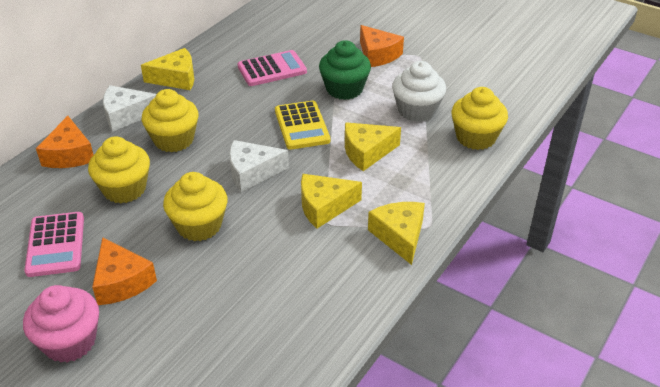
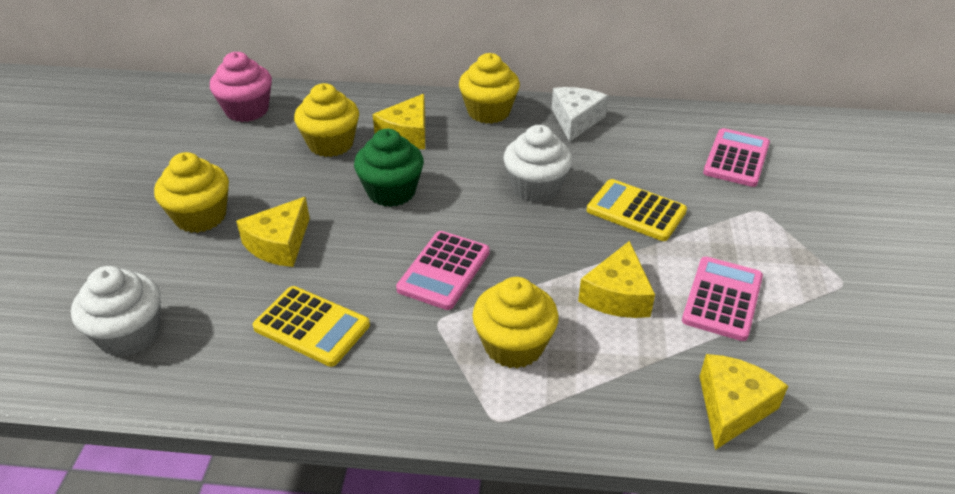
orange cheese: 3 -> 0
pink calculator: 2 -> 3
white cheese: 2 -> 1
white cupcake: 1 -> 2
yellow calculator: 1 -> 2

